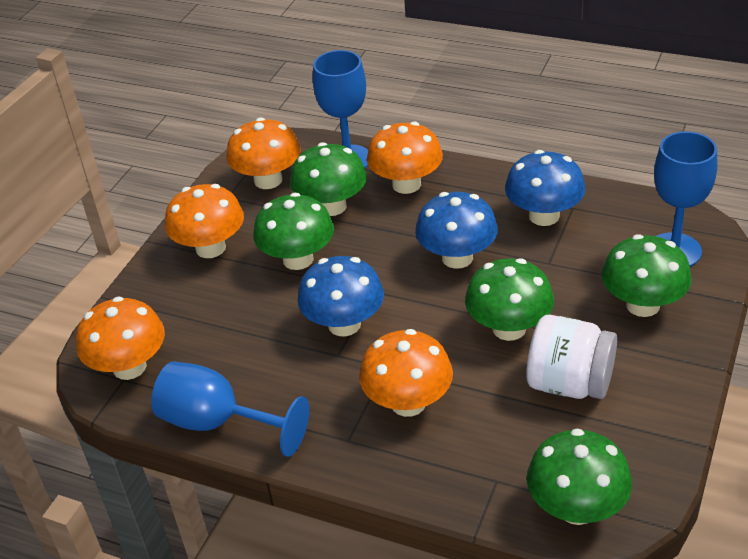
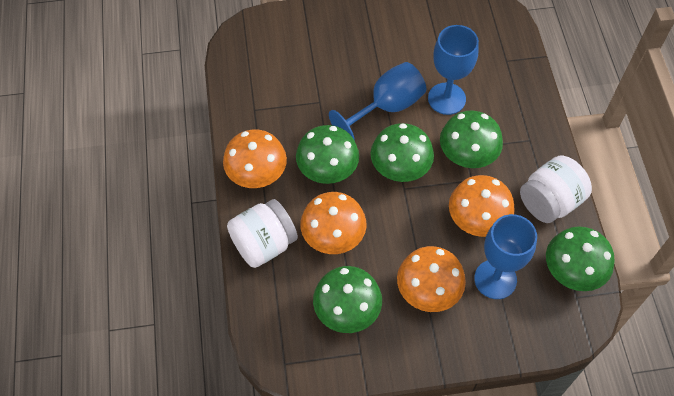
blue mushroom: 3 -> 0
orange mushroom: 5 -> 4
white jar: 1 -> 2

